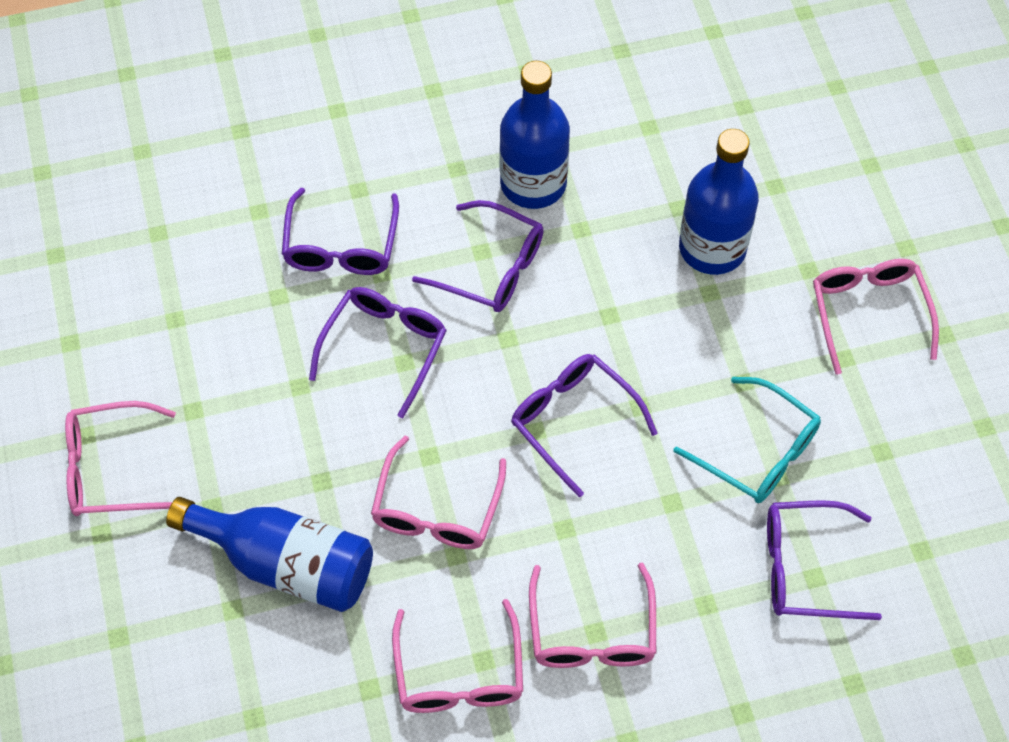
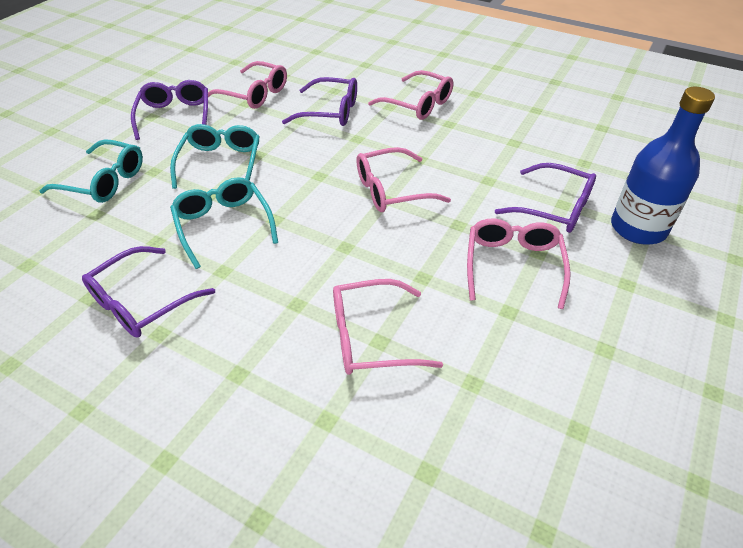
blue bottle: 3 -> 1
purple glasses: 5 -> 4
turquoise glasses: 1 -> 3

